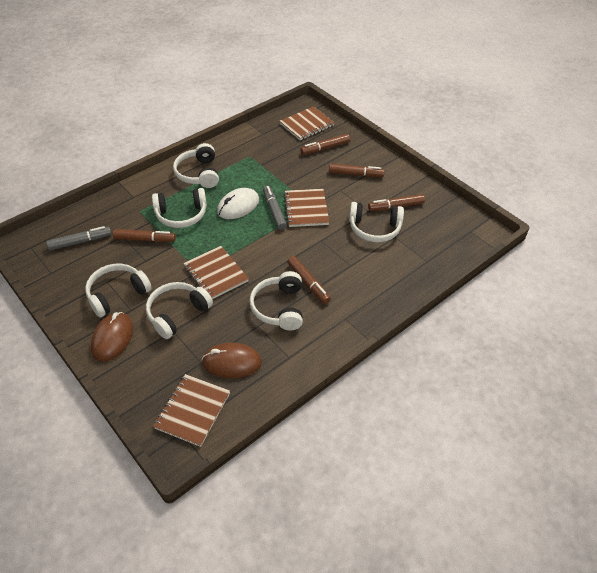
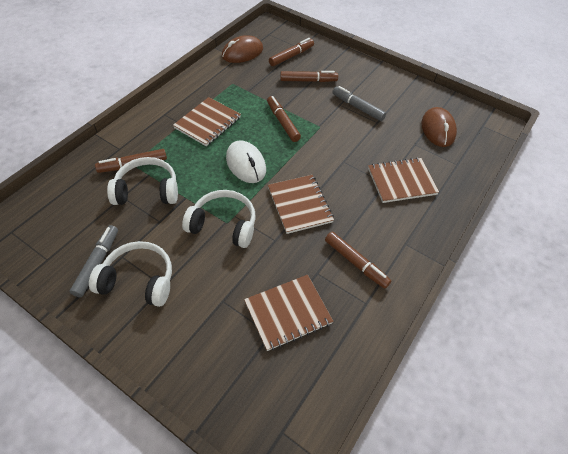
white headphones: 6 -> 3

